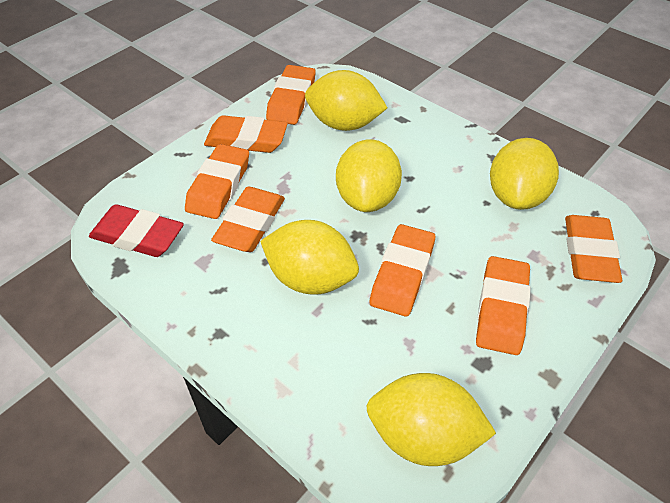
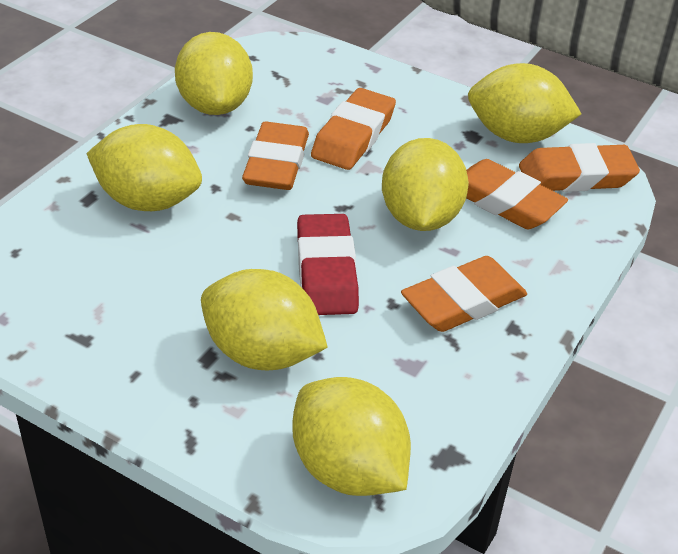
orange eraser: 7 -> 5
yellow lemon: 5 -> 6

